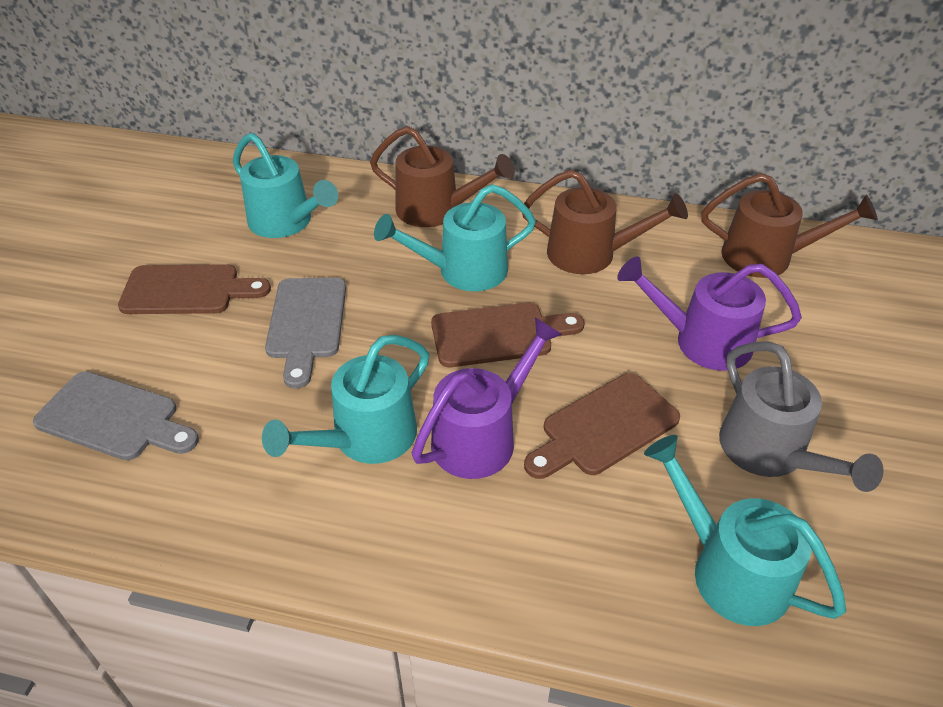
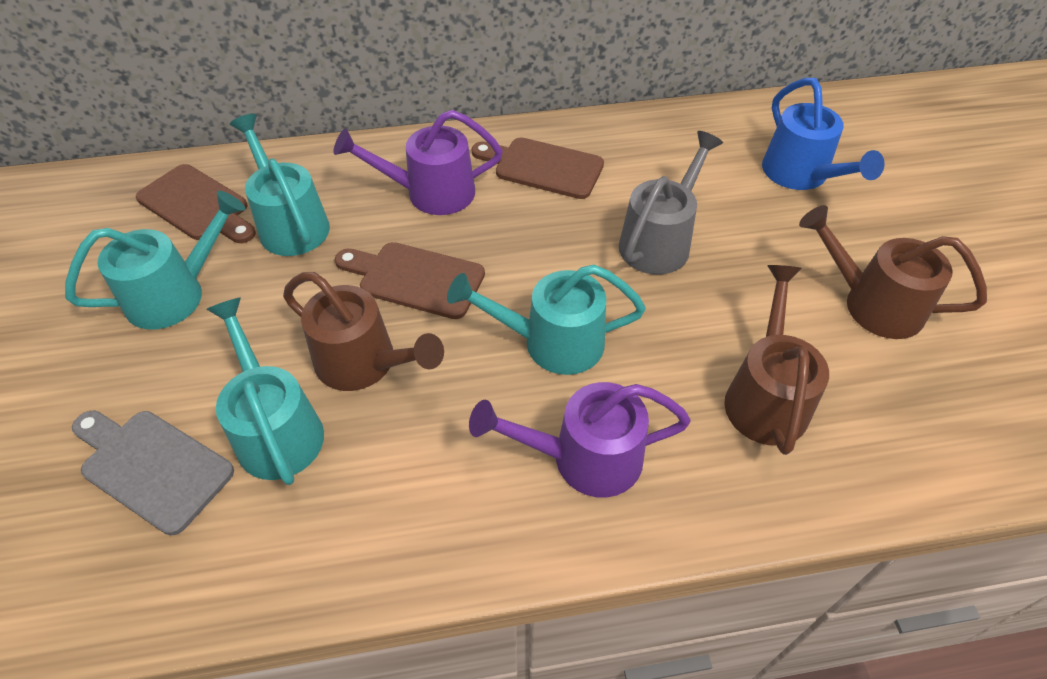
blue watering can: 0 -> 1
grey cutting board: 2 -> 1

